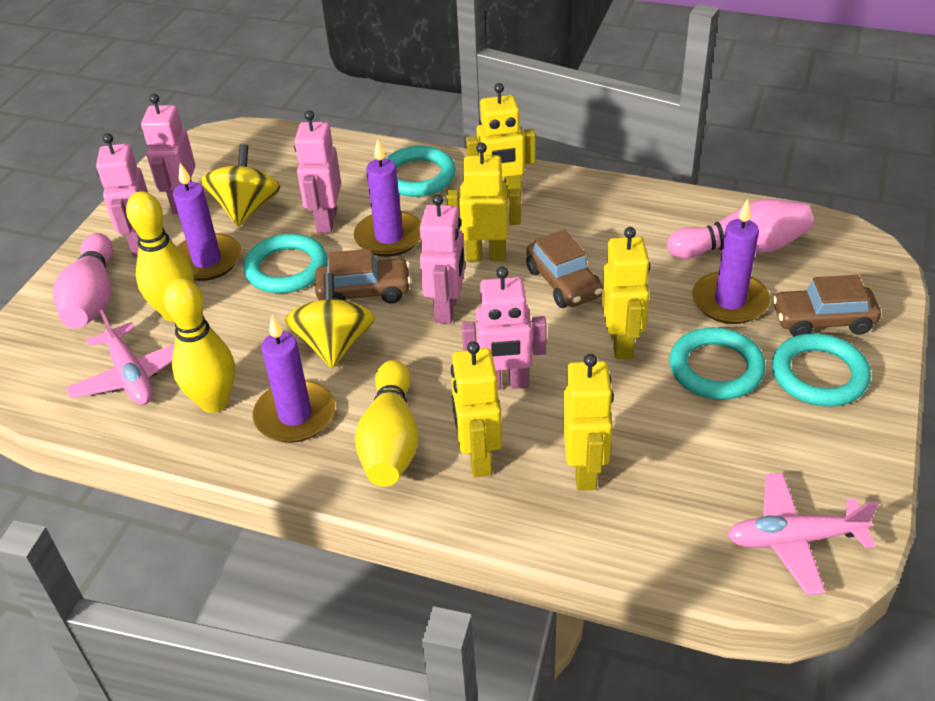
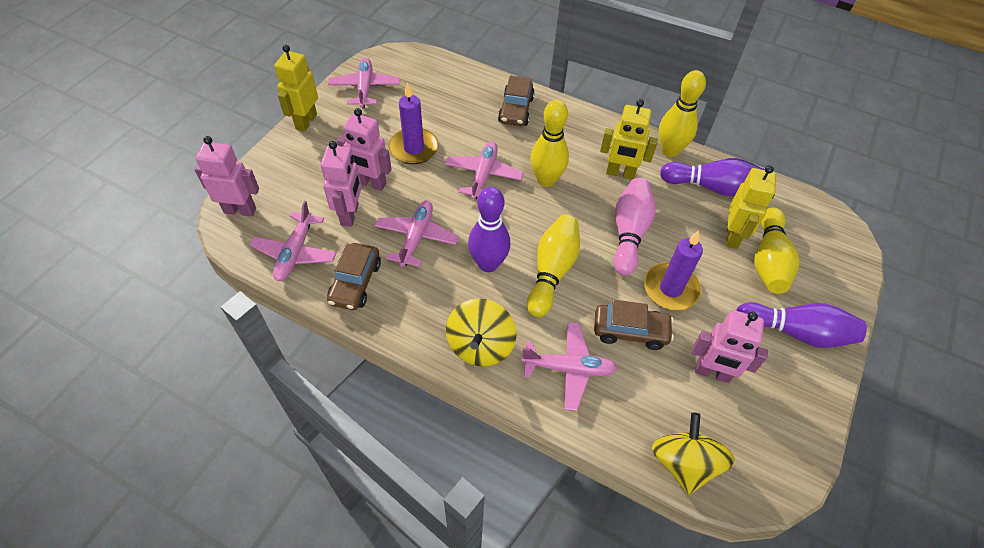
pink bowling pin: 2 -> 1
pink plane: 2 -> 5
pink robot: 5 -> 4
purple bowling pin: 0 -> 3
purple candle: 4 -> 2
turquoise ring: 4 -> 0
yellow bowling pin: 3 -> 4
yellow robot: 5 -> 3

